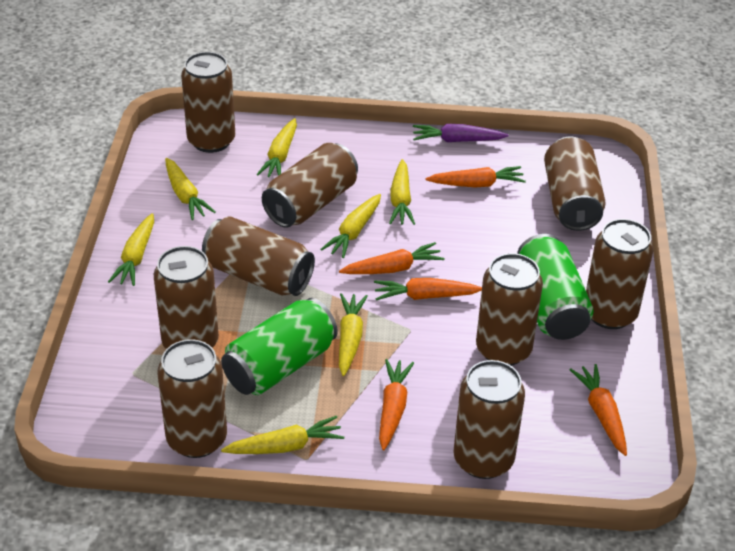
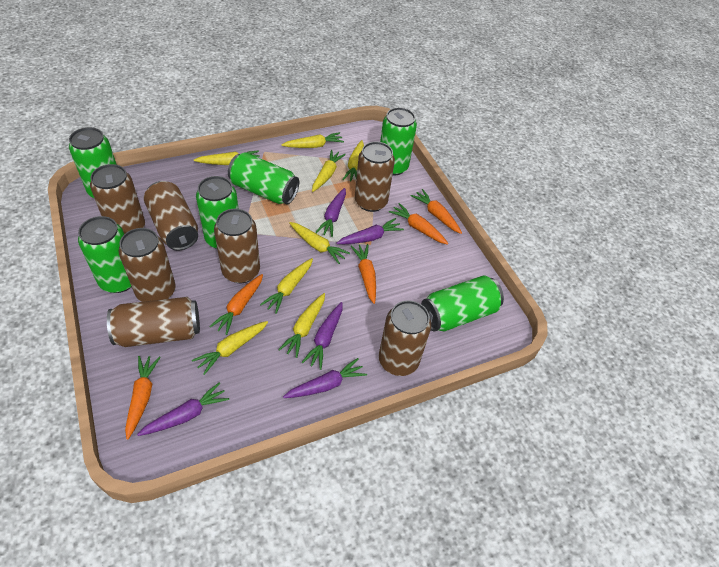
brown can: 9 -> 7
green can: 2 -> 6
purple carrot: 1 -> 5
yellow carrot: 7 -> 8

